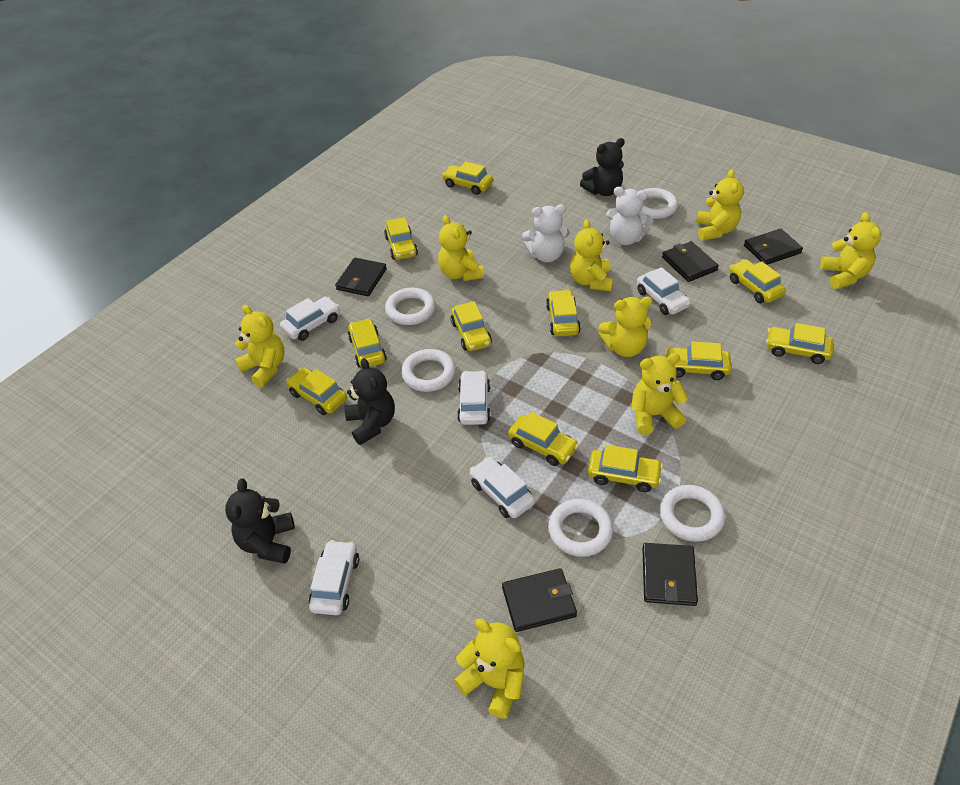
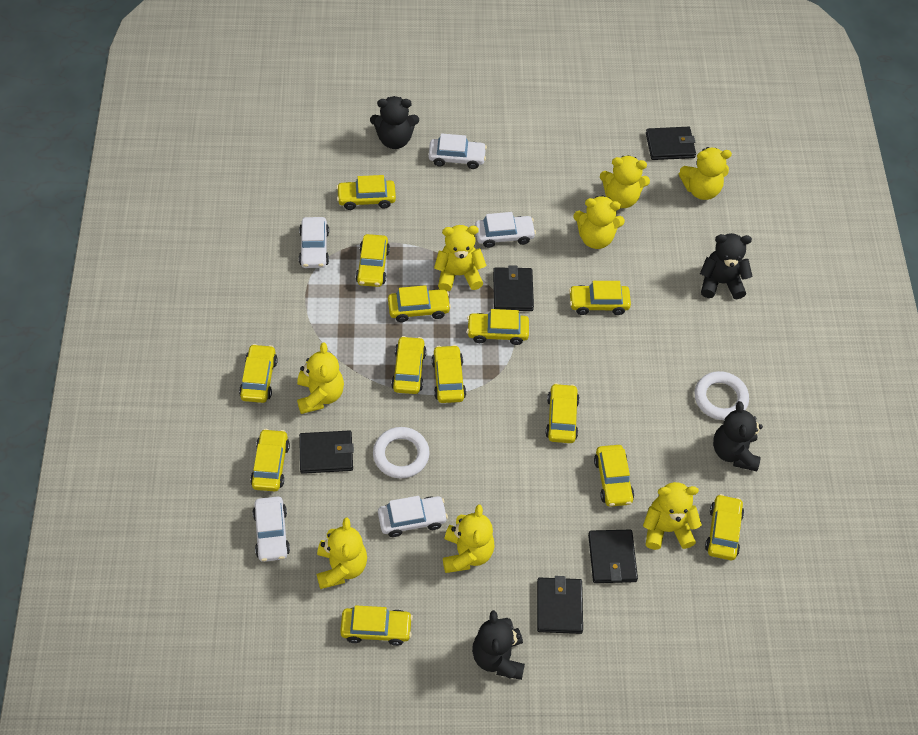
black teddy bear: 3 -> 4
white ring: 5 -> 2
white teddy bear: 2 -> 0
yellow car: 11 -> 13

